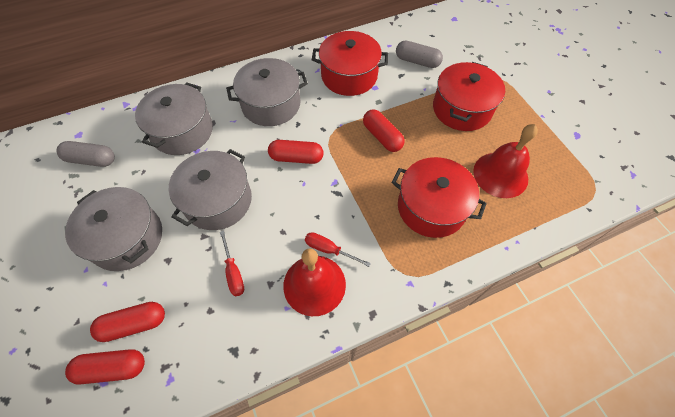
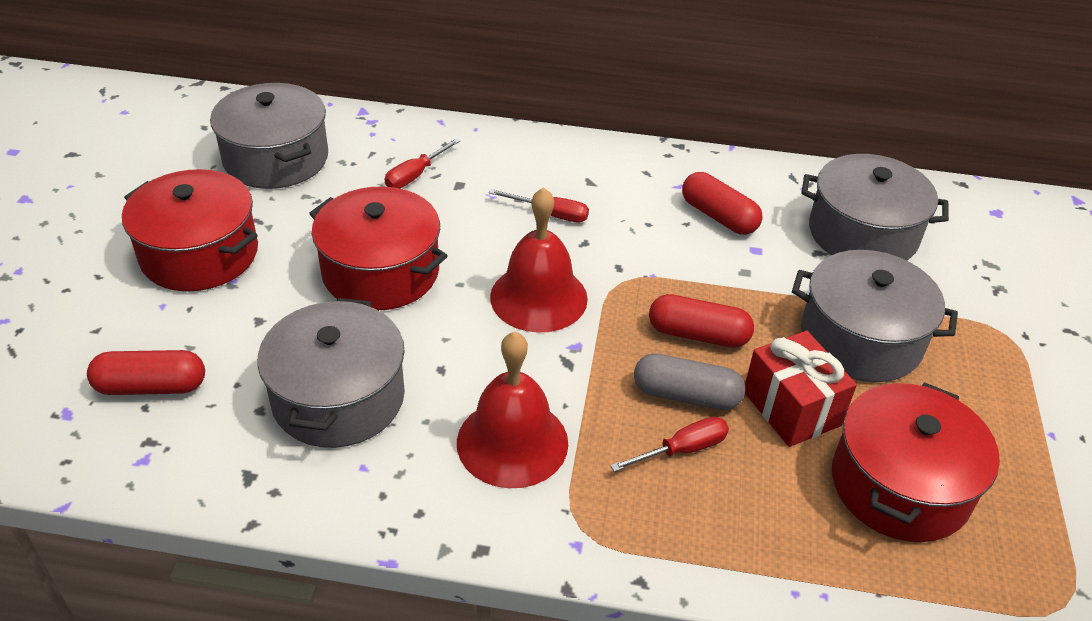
grey capsule: 2 -> 1
red capsule: 4 -> 3
red gift: 0 -> 1
red screwdriver: 2 -> 3

